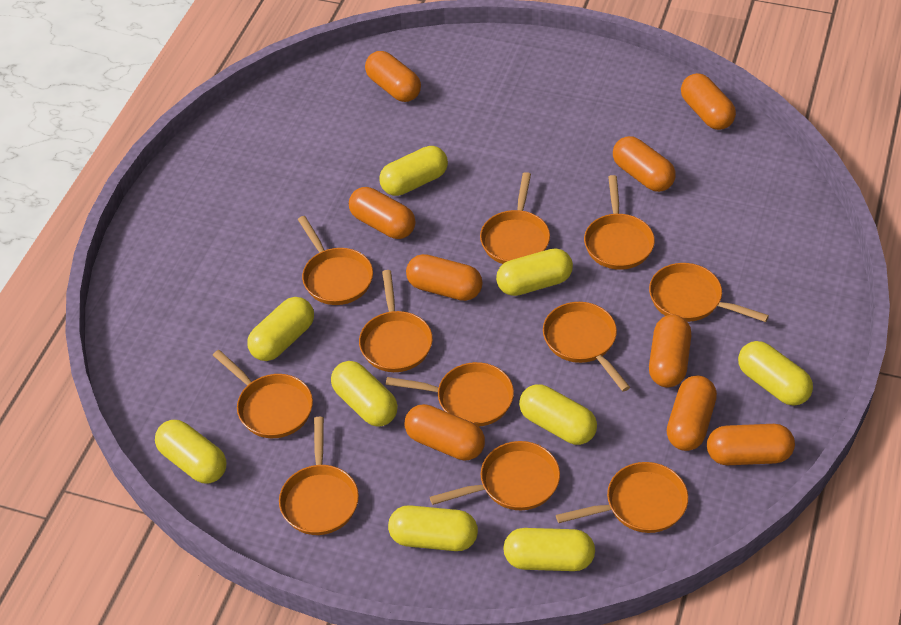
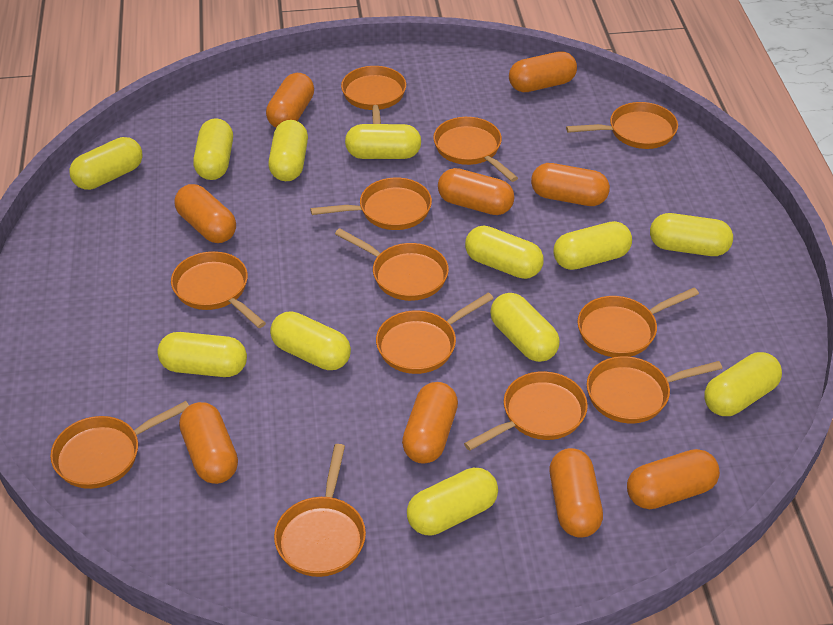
orange pan: 11 -> 12
yellow capsule: 9 -> 12

